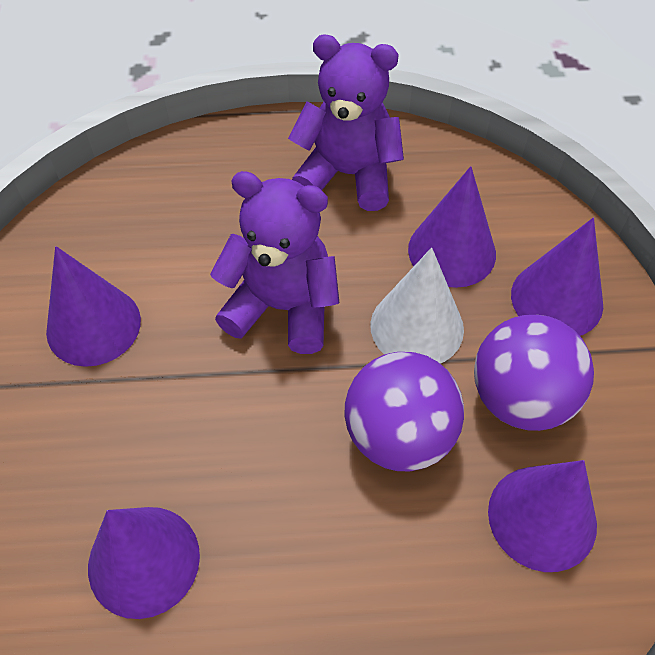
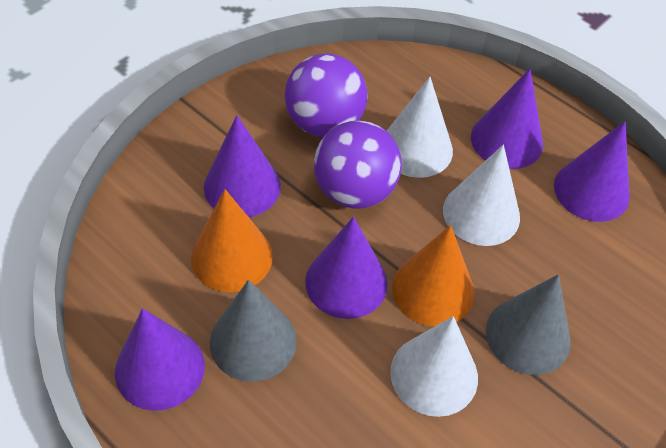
grey cone: 0 -> 2
orange cone: 0 -> 2
purple teddy bear: 2 -> 0
white cone: 1 -> 3

